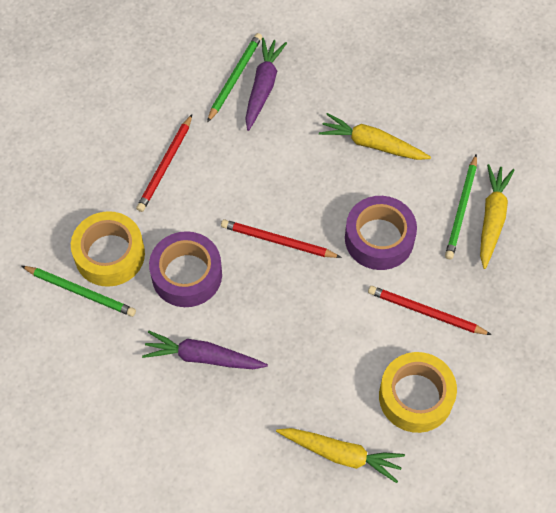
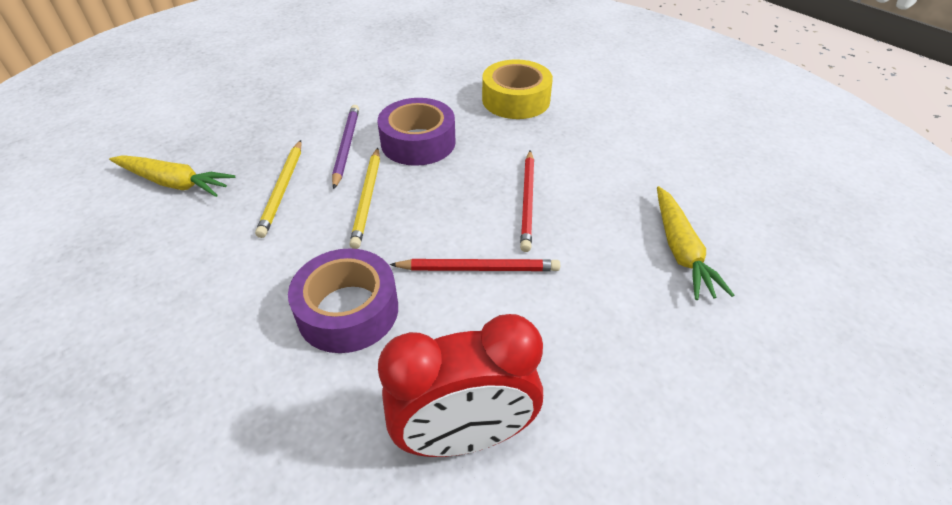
green pencil: 3 -> 0
purple carrot: 2 -> 0
purple pencil: 0 -> 1
red clock: 0 -> 1
red pencil: 3 -> 2
yellow carrot: 3 -> 2
yellow pencil: 0 -> 2
yellow tape: 2 -> 1

